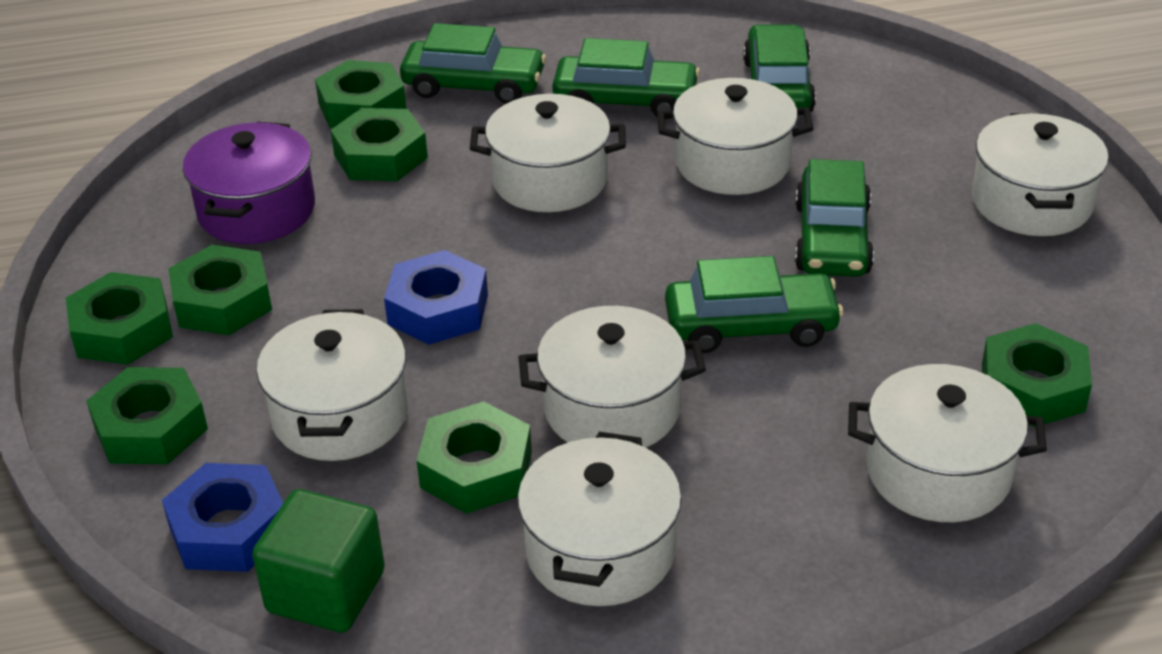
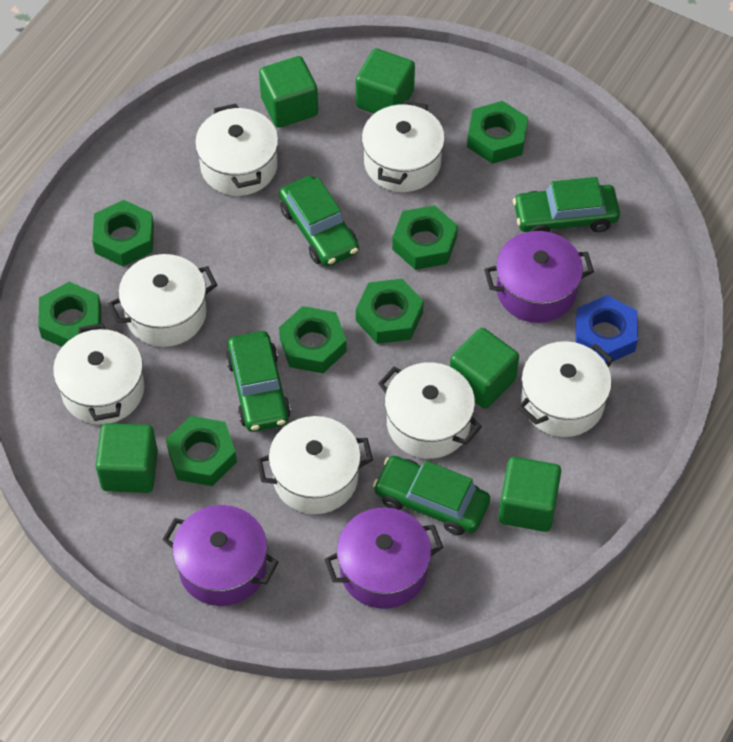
blue nut: 2 -> 1
green car: 5 -> 4
green cube: 1 -> 5
purple pot: 1 -> 3

